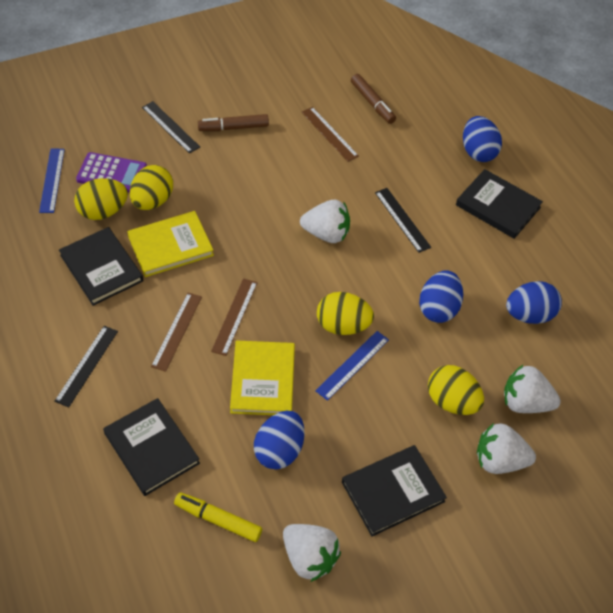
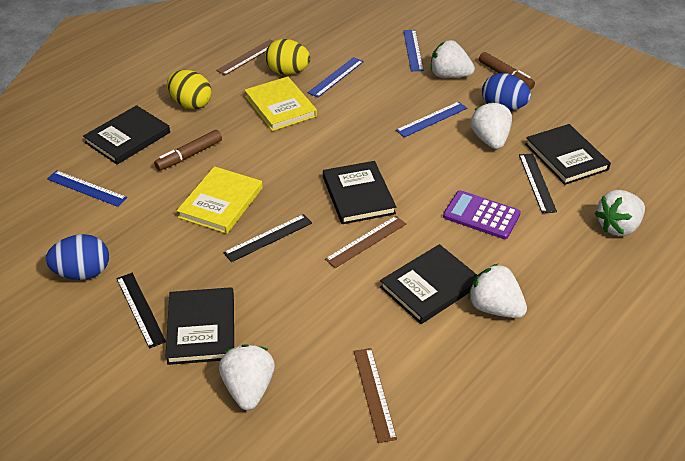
black book: 4 -> 5
blue egg: 4 -> 2
blue ruler: 2 -> 4
white strawberry: 4 -> 5
yellow egg: 4 -> 2
yellow marker: 1 -> 0

